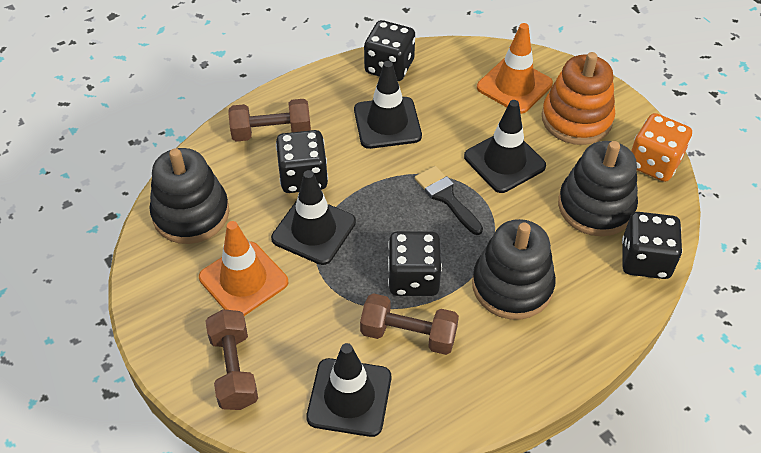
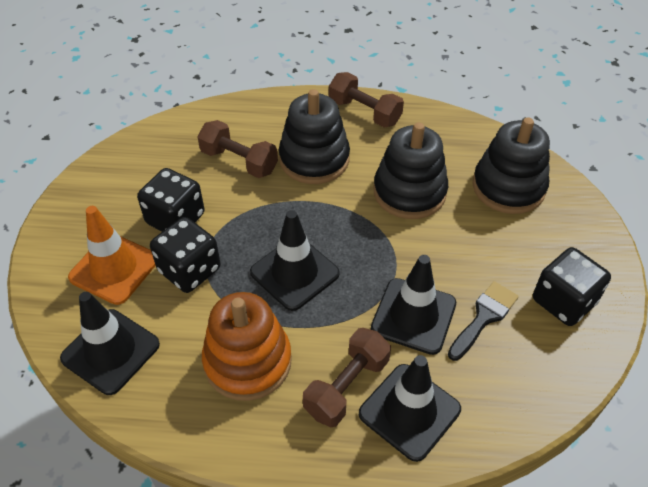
black dice: 4 -> 3
orange dice: 1 -> 0
orange traffic cone: 2 -> 1

